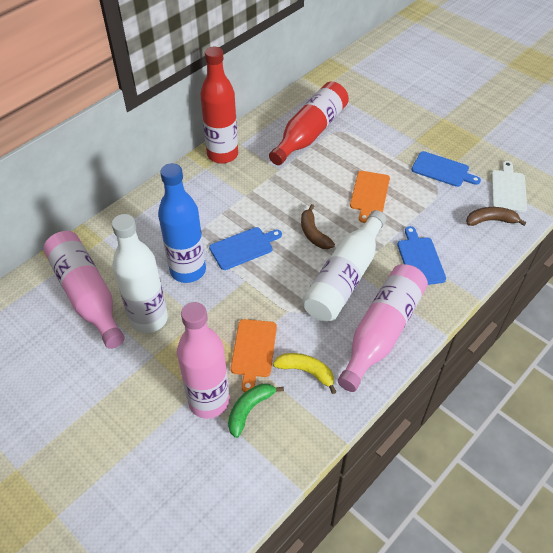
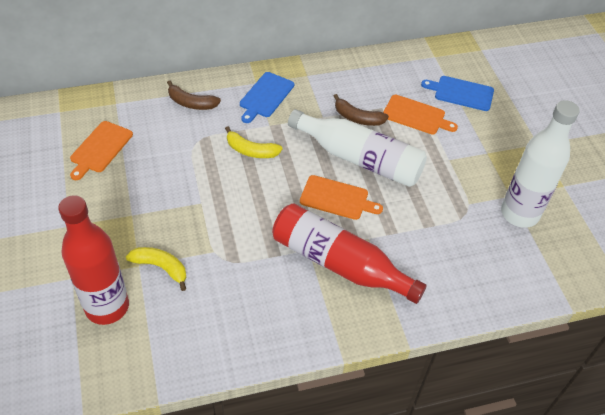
blue bottle: 1 -> 0
blue cutting board: 3 -> 2
green banana: 1 -> 0
orange cutting board: 2 -> 3
pink bottle: 3 -> 0
white cutting board: 1 -> 0
yellow banana: 1 -> 2

